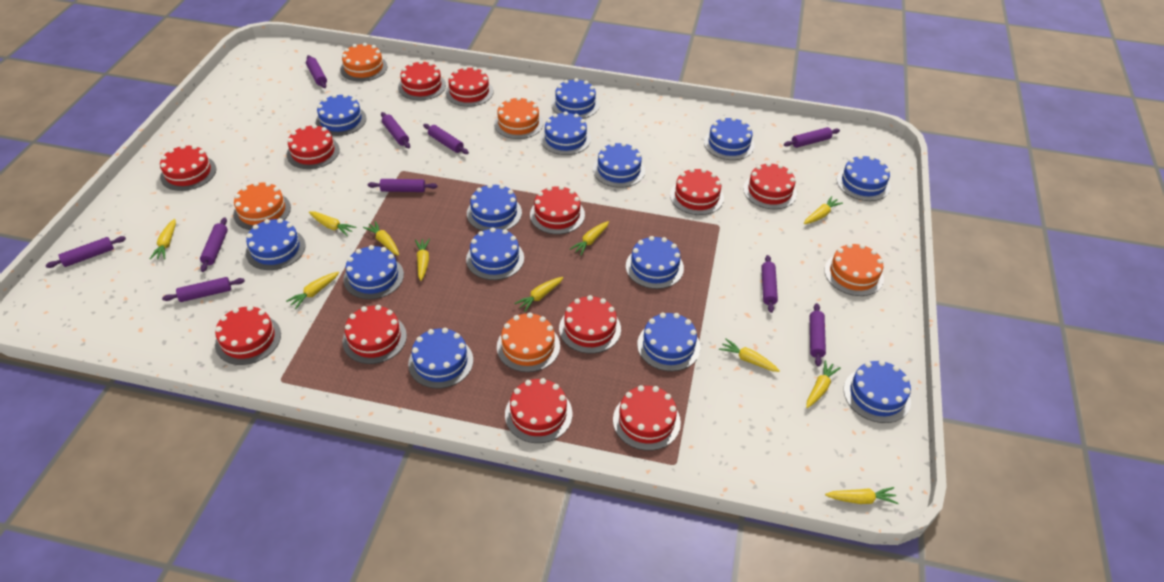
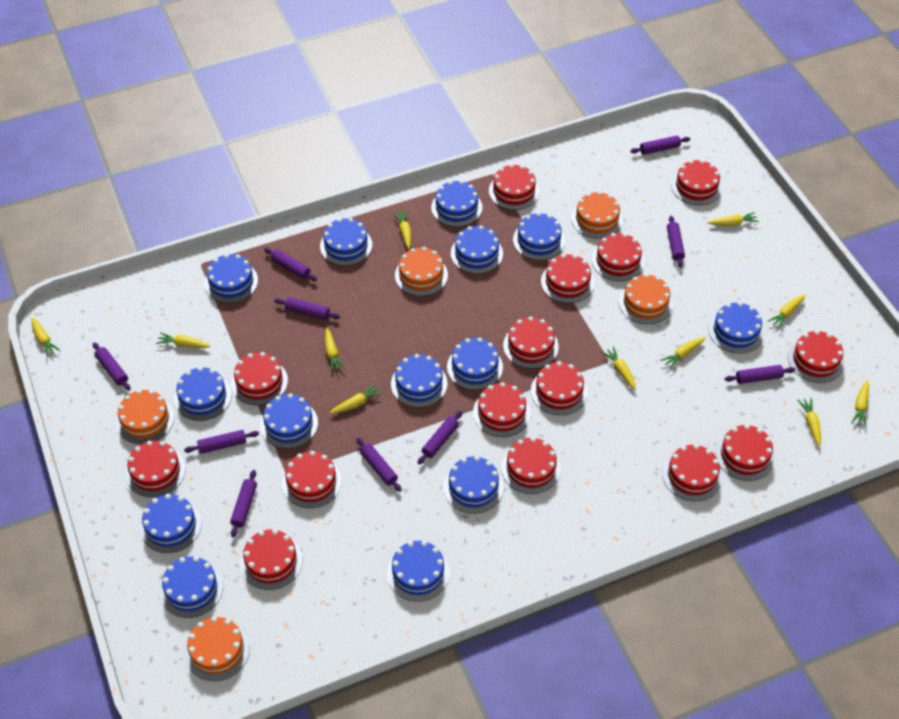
red cake: 12 -> 15

